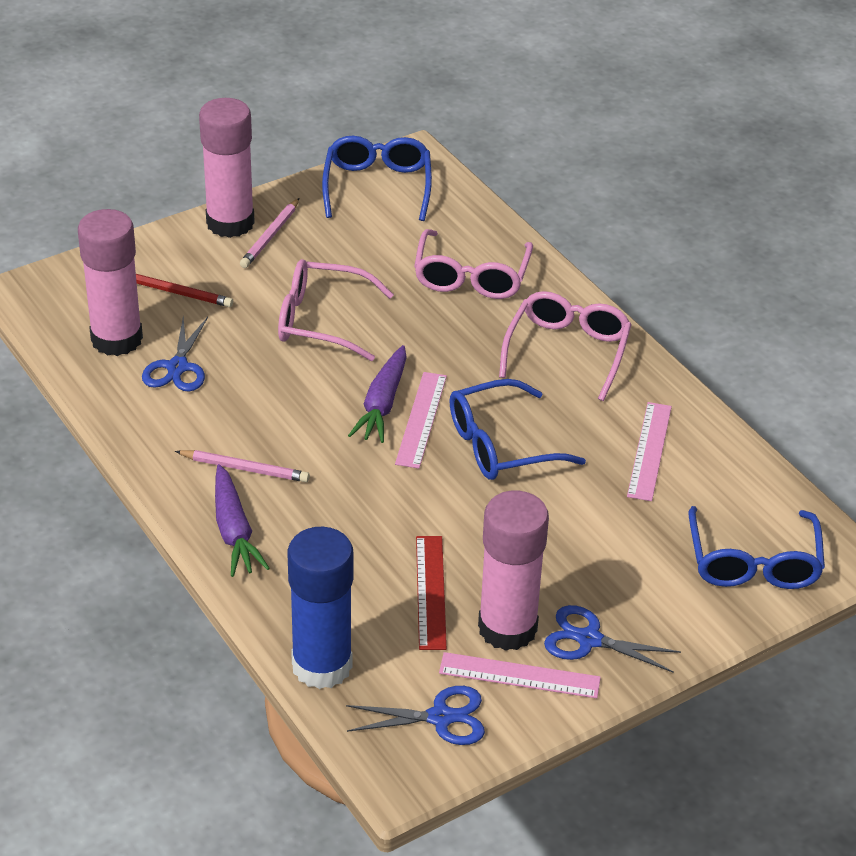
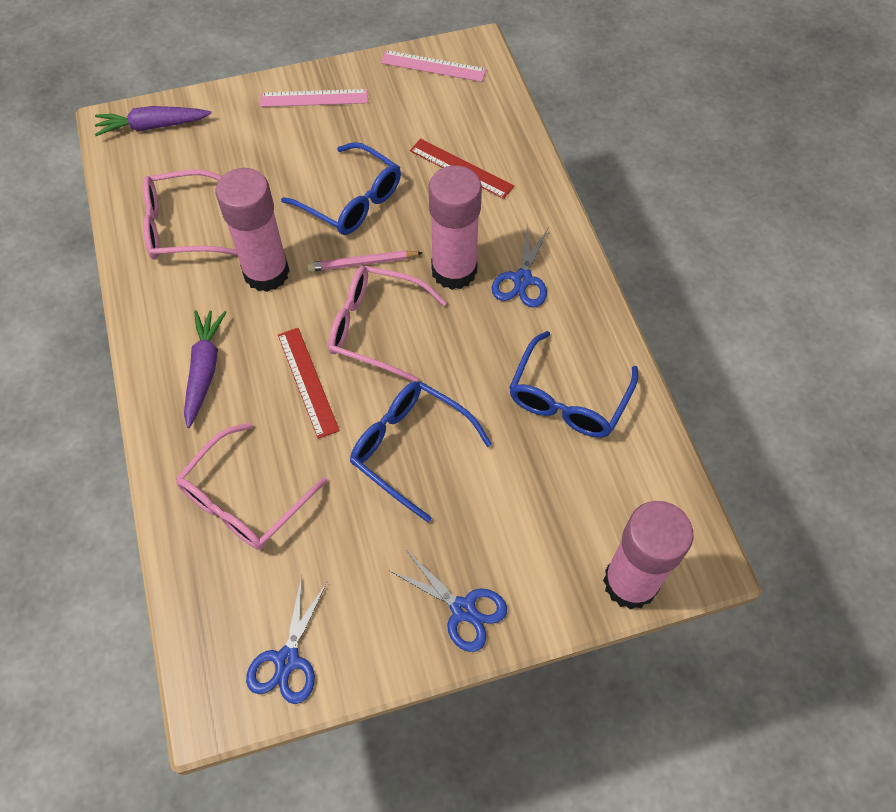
blue glue stick: 1 -> 0
pink pencil: 2 -> 1
pink ruler: 3 -> 2
red pencil: 1 -> 0
red ruler: 1 -> 2

